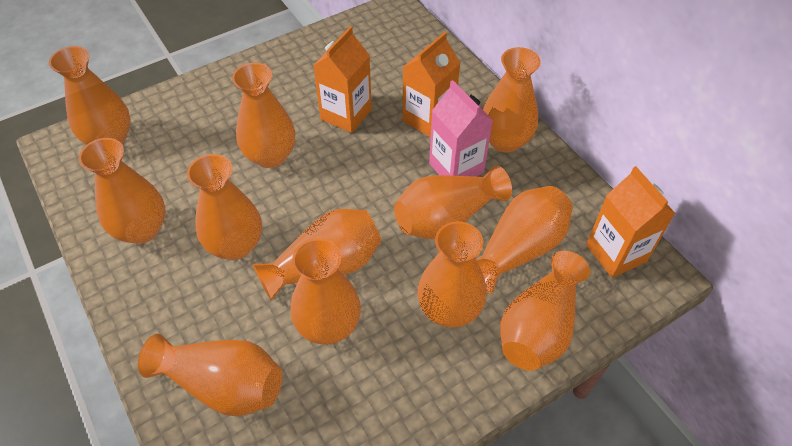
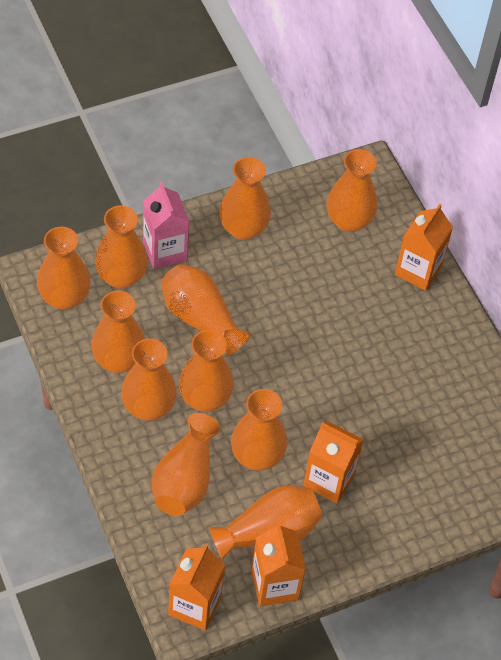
orange carton: 3 -> 4
orange vase: 12 -> 11

